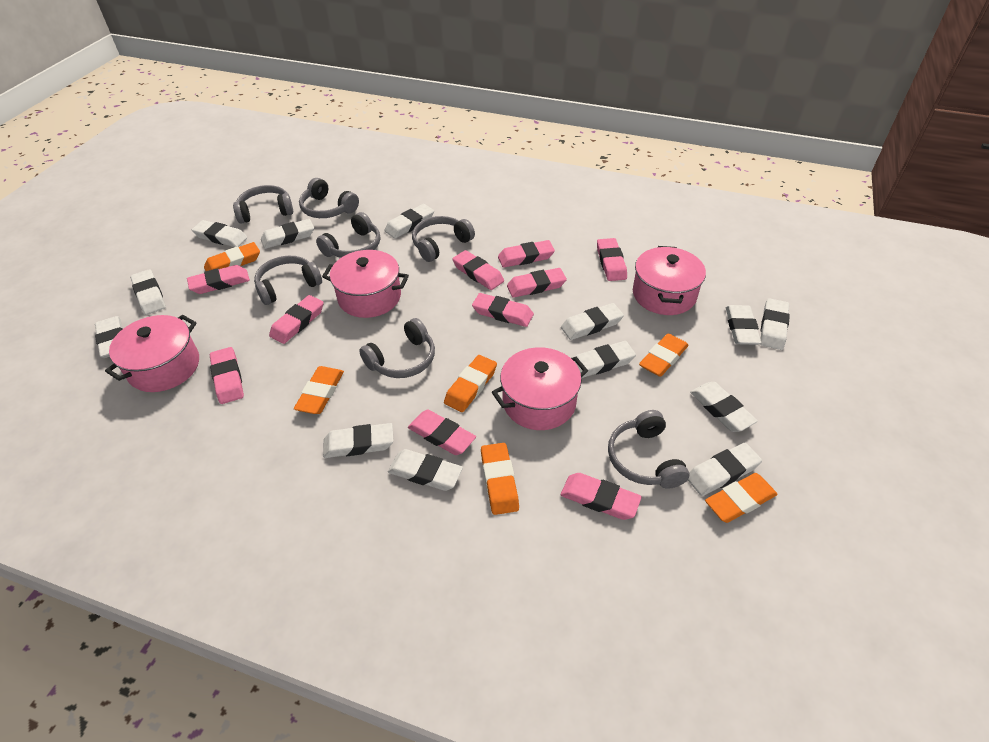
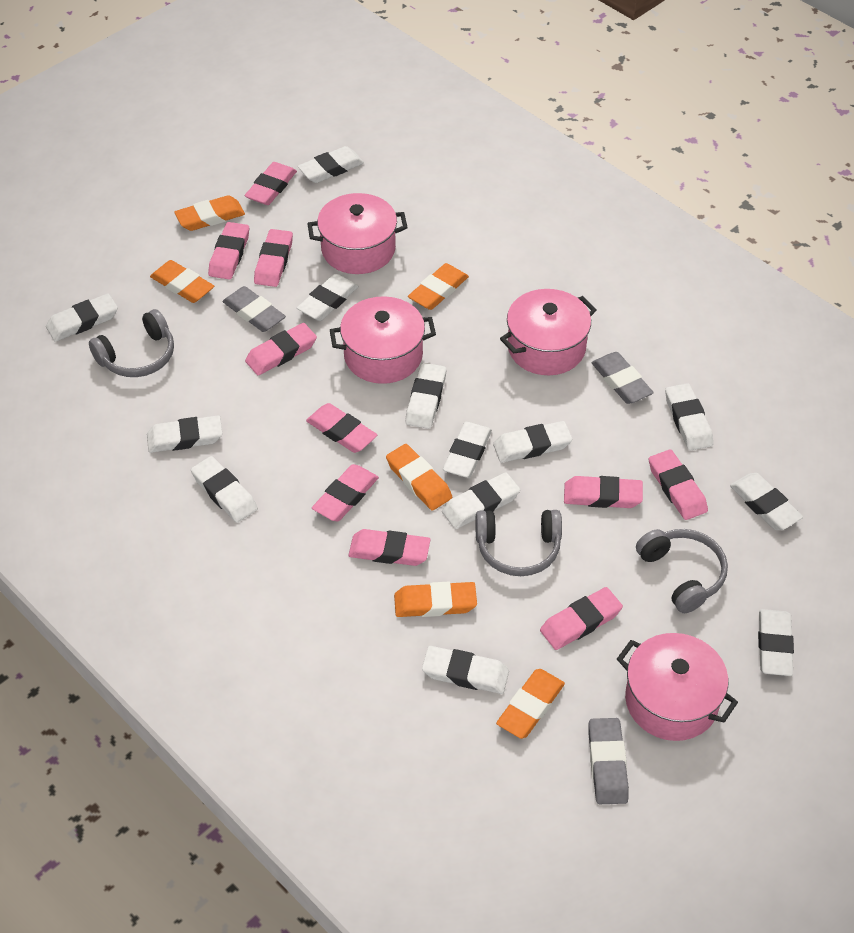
grey eraser: 0 -> 3
grey headphones: 7 -> 3

